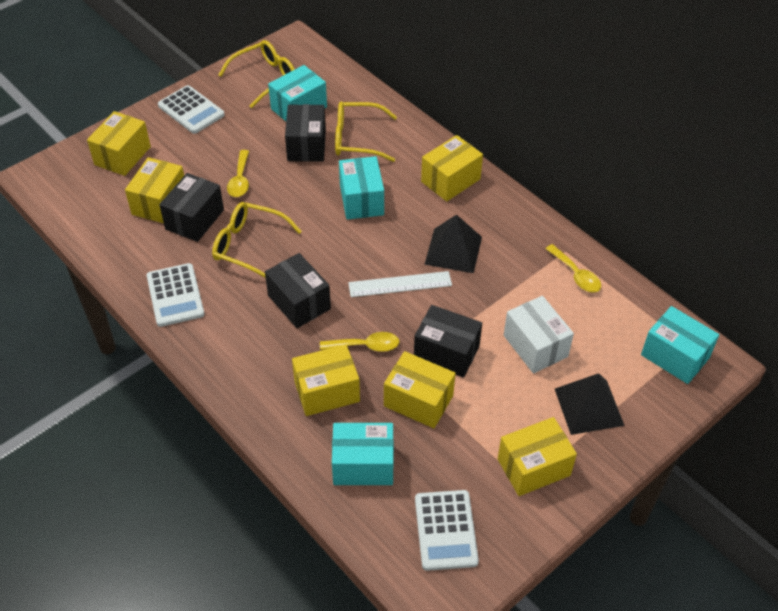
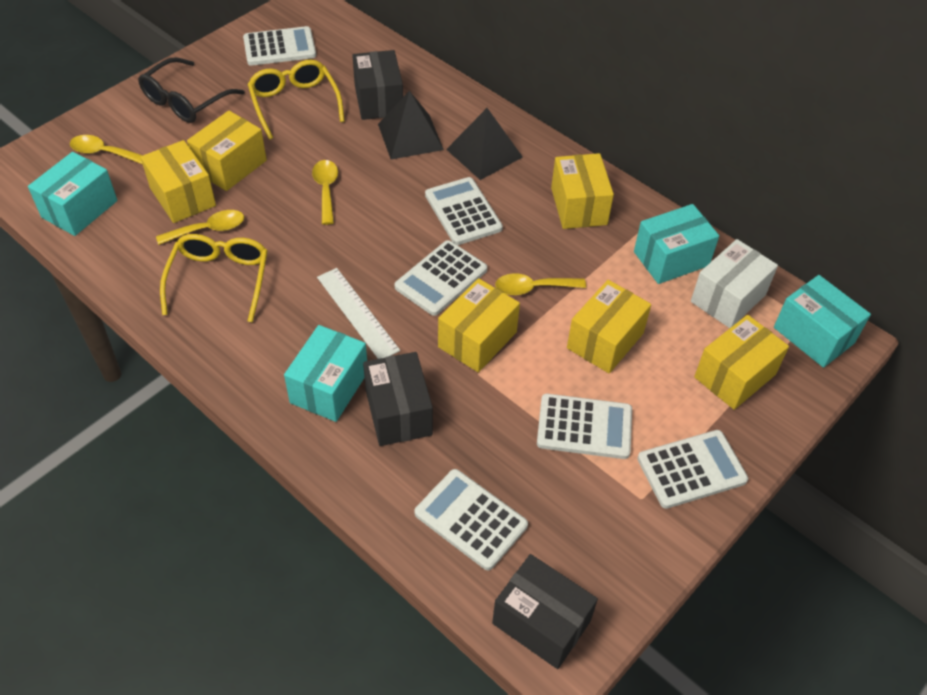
black box: 4 -> 3
black glasses: 0 -> 1
white calculator: 3 -> 6
yellow glasses: 3 -> 2
yellow spoon: 3 -> 4

